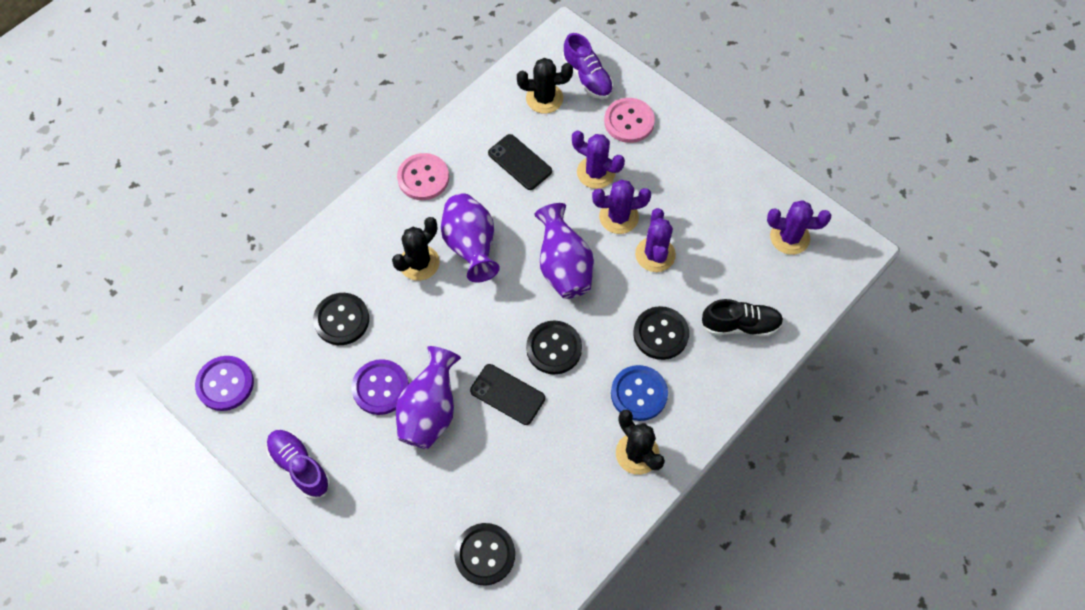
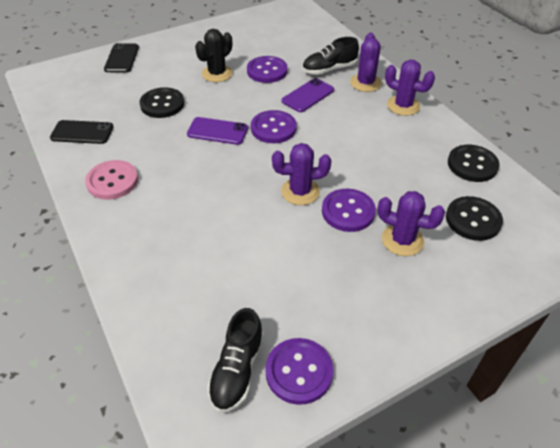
black button: 4 -> 3
black cactus: 3 -> 1
black shoe: 1 -> 2
blue button: 1 -> 0
pink button: 2 -> 1
purple button: 2 -> 4
purple phone: 0 -> 2
purple shoe: 2 -> 0
purple vase: 3 -> 0

